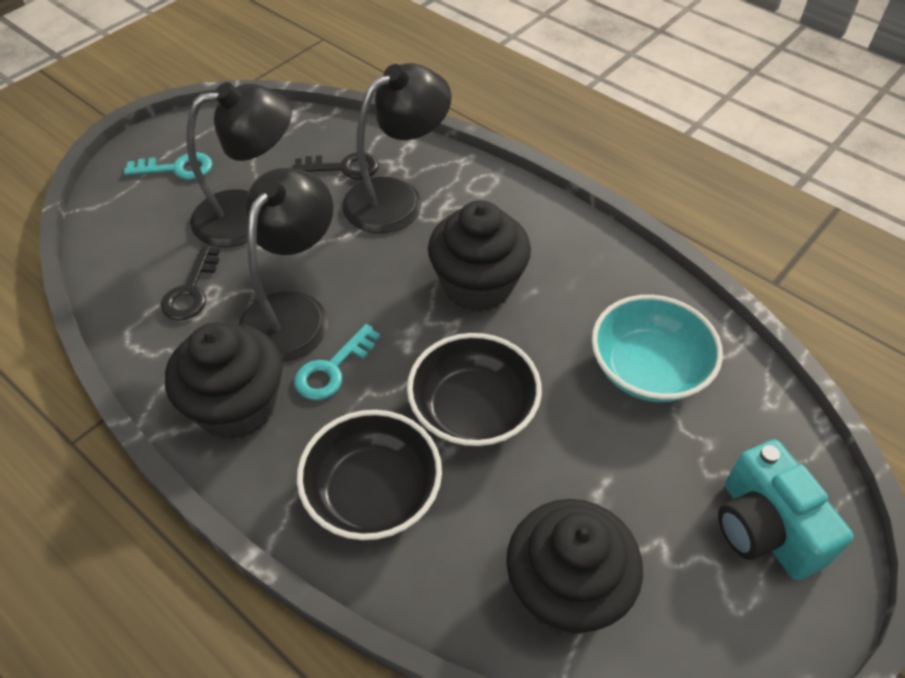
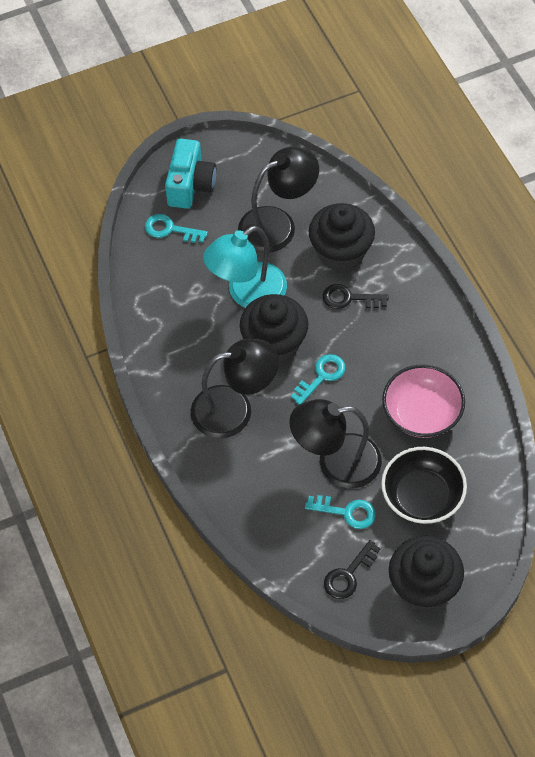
black bowl: 2 -> 1
pink bowl: 0 -> 1
turquoise bowl: 1 -> 0
turquoise key: 2 -> 3
turquoise lamp: 0 -> 1

